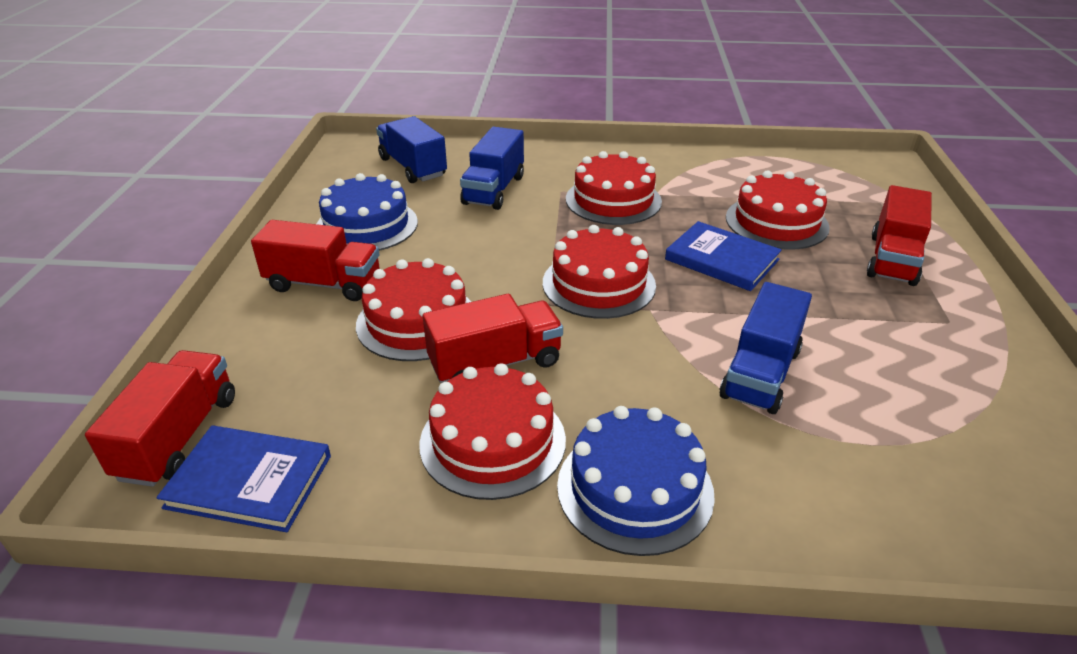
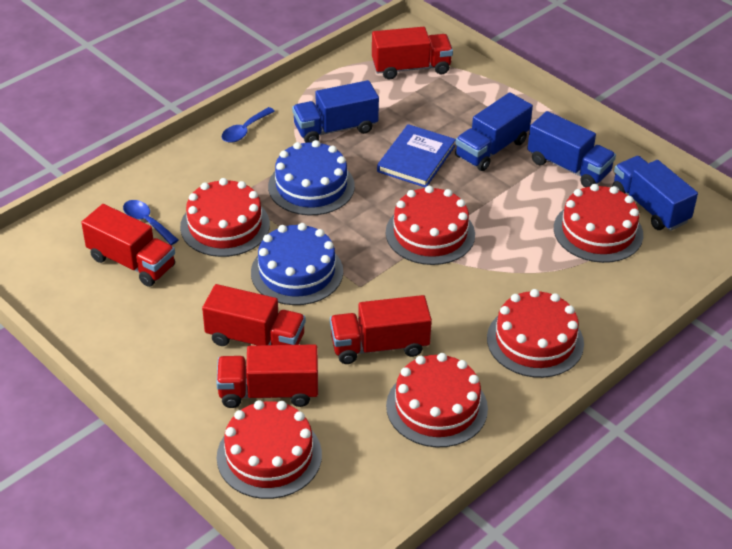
blue book: 2 -> 1
blue spoon: 0 -> 2
blue truck: 3 -> 4
red cake: 5 -> 6
red truck: 4 -> 5

